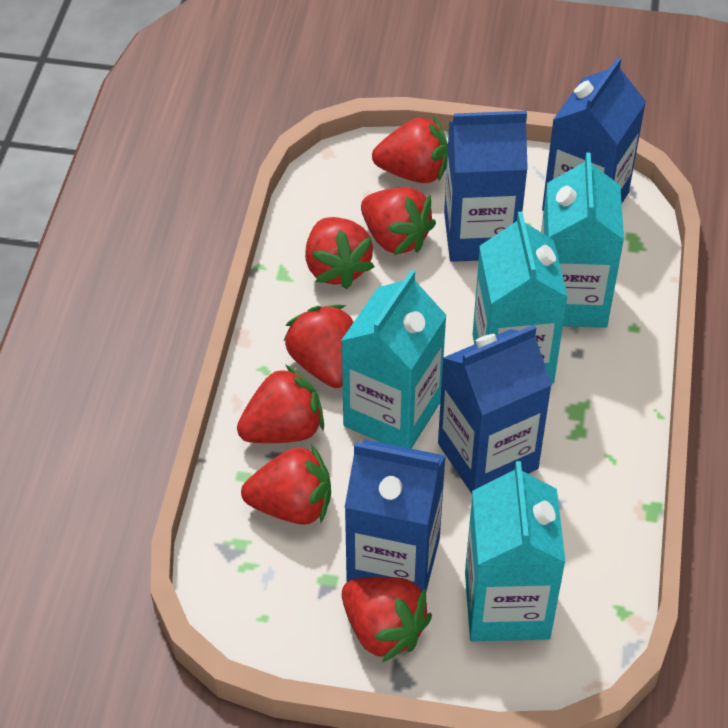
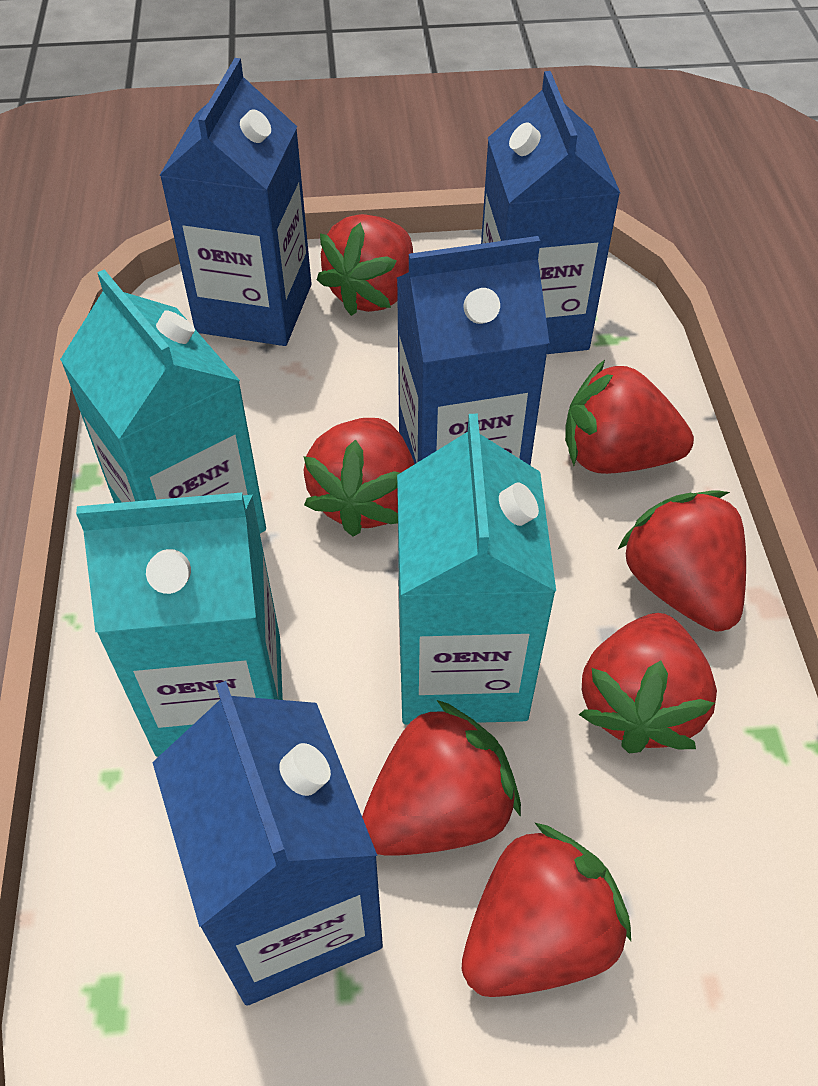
turquoise carton: 4 -> 3

